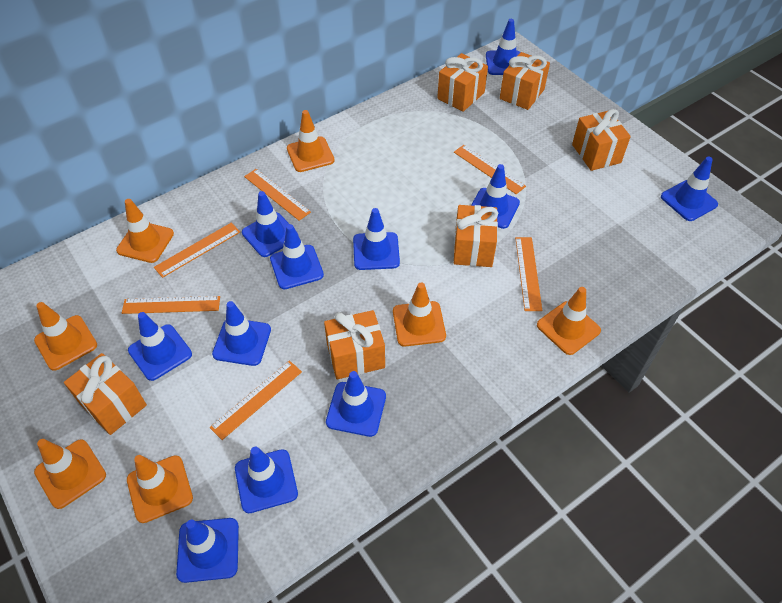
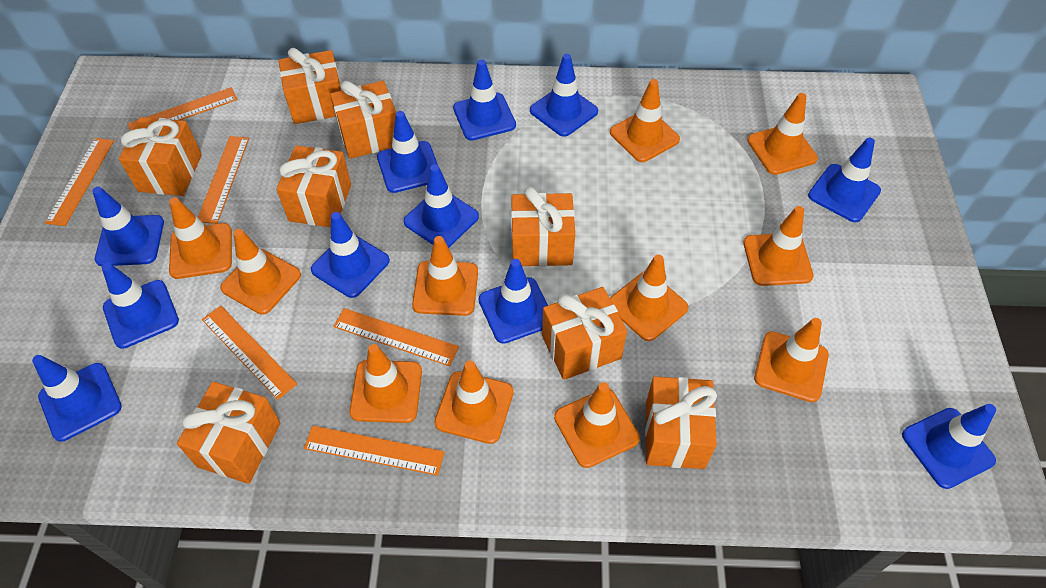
orange gift: 6 -> 8
orange traffic cone: 7 -> 11

